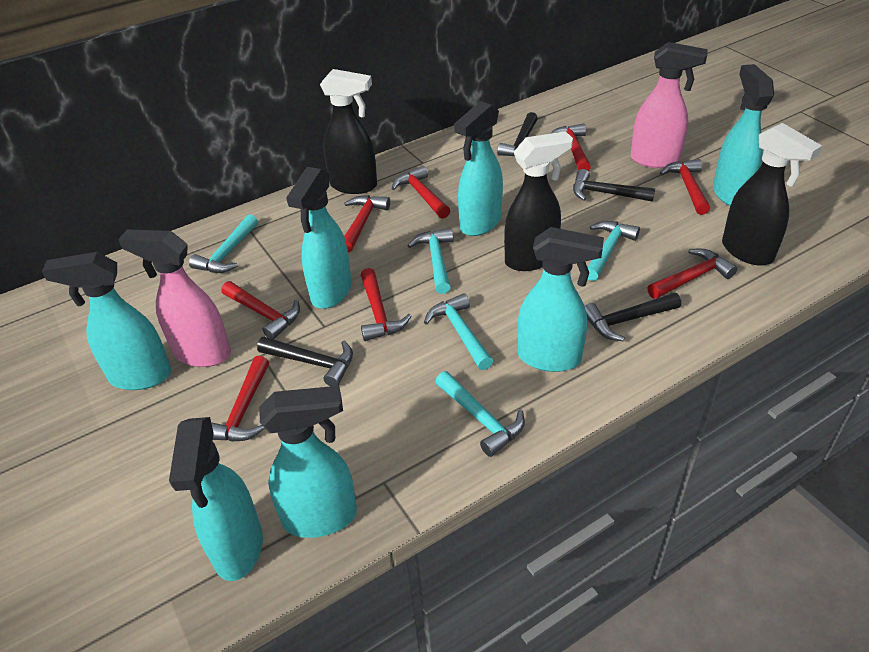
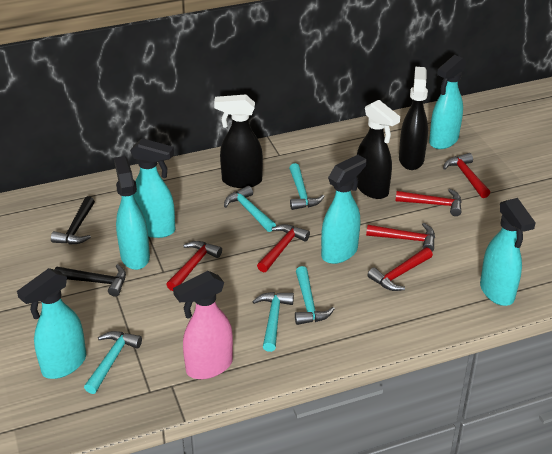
black hammer: 4 -> 2
pink spray bottle: 2 -> 1
red hammer: 8 -> 6
turquoise spray bottle: 7 -> 6

